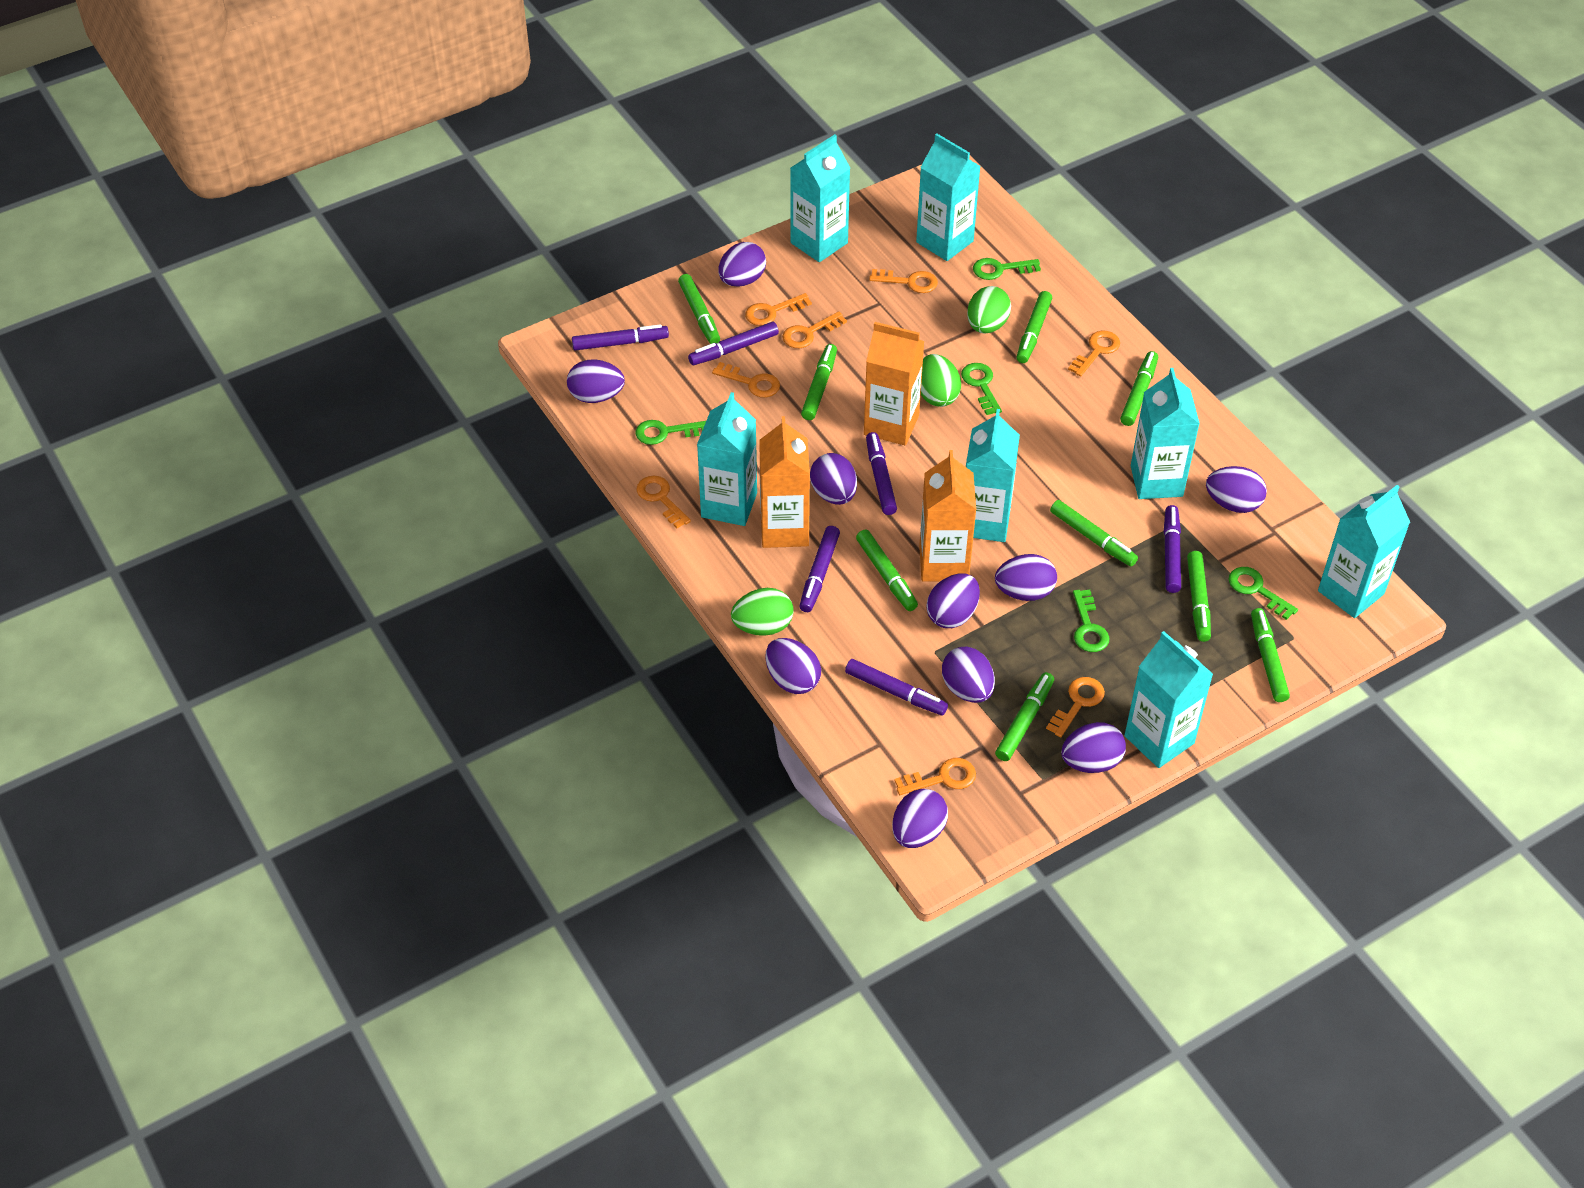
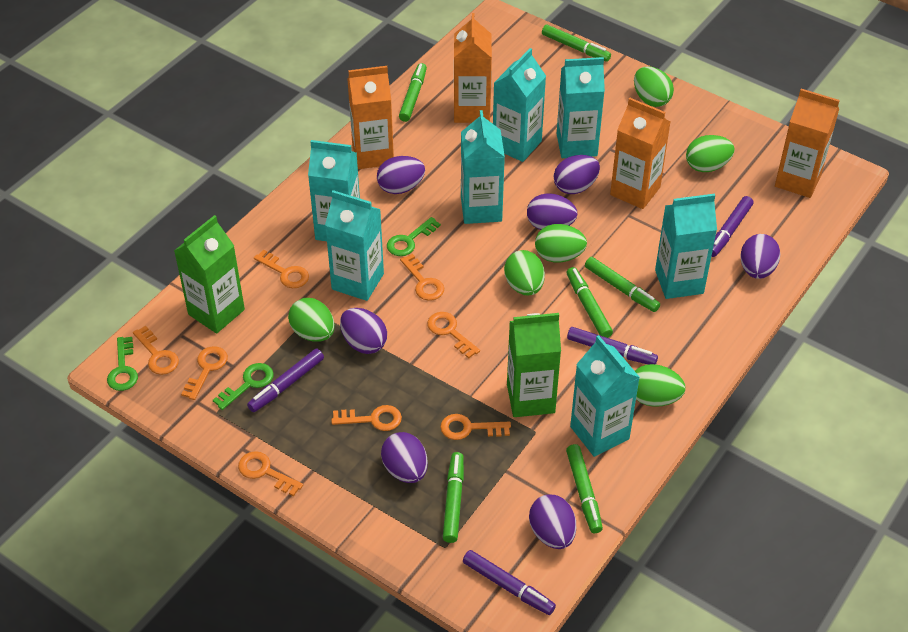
green carton: 0 -> 2
green egg: 3 -> 6
green key: 5 -> 3
green marker: 9 -> 6
orange carton: 3 -> 4
purple egg: 10 -> 7
purple marker: 6 -> 4

